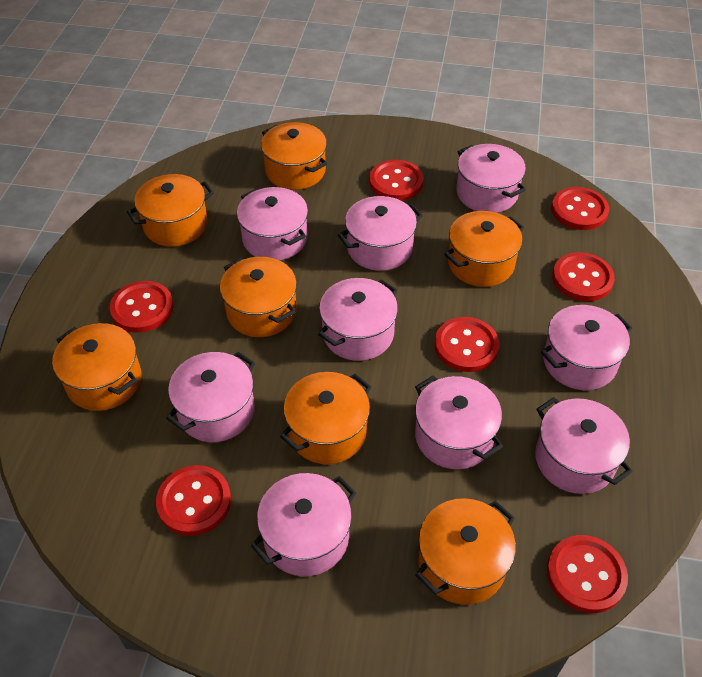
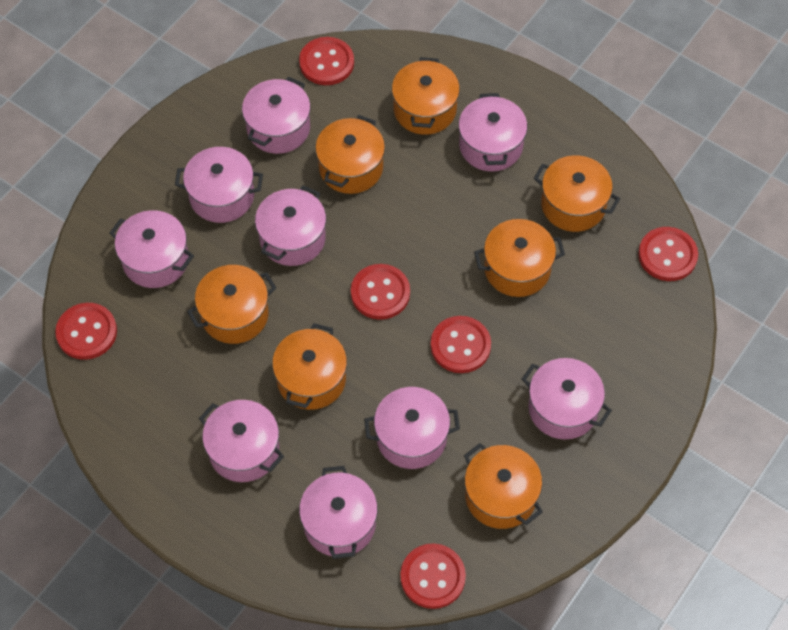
red button: 7 -> 6

